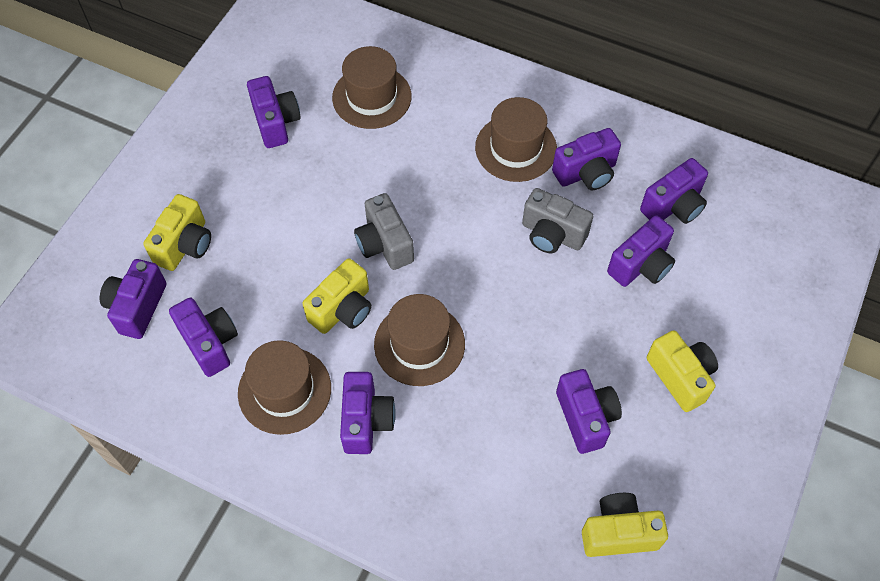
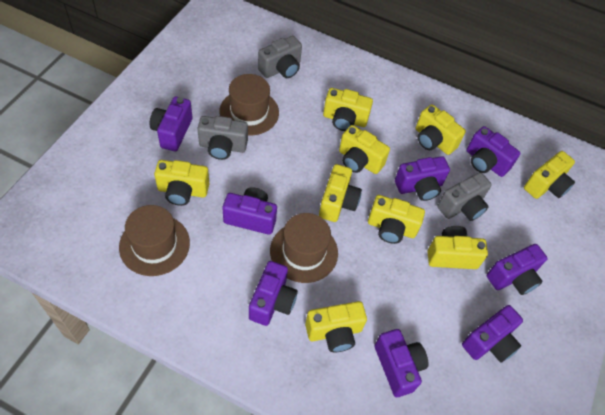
brown hat: 4 -> 3
grey camera: 2 -> 3
yellow camera: 4 -> 9

